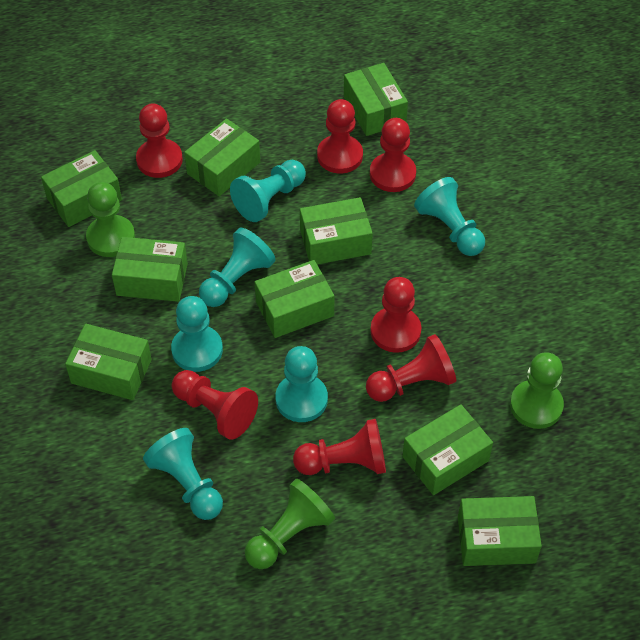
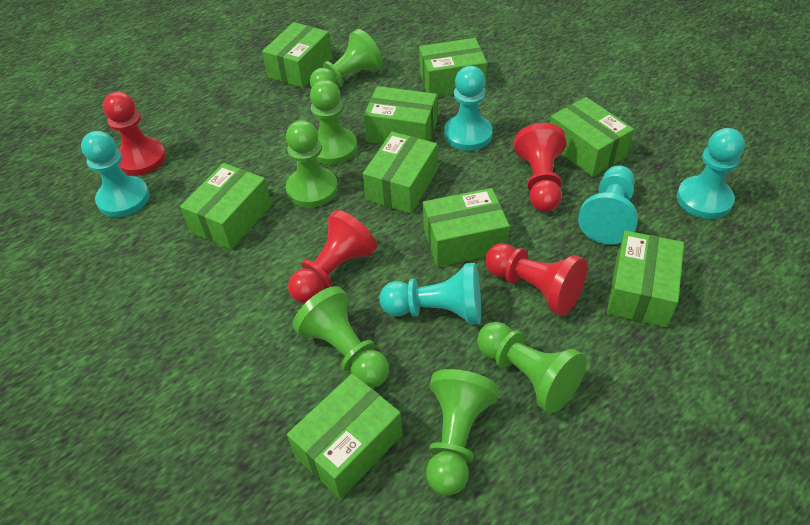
green pawn: 3 -> 6
red pawn: 7 -> 4
turquoise pawn: 6 -> 5

